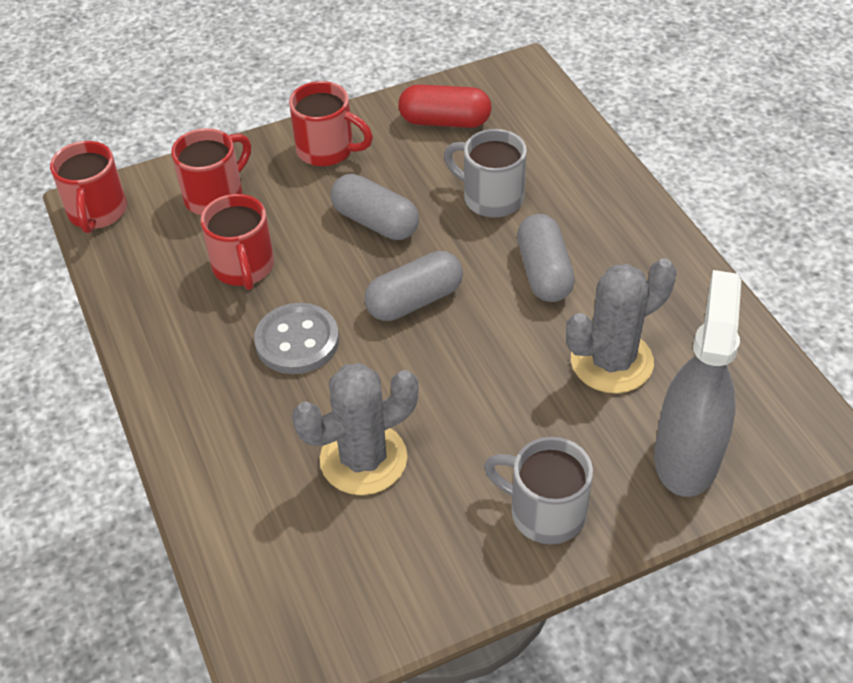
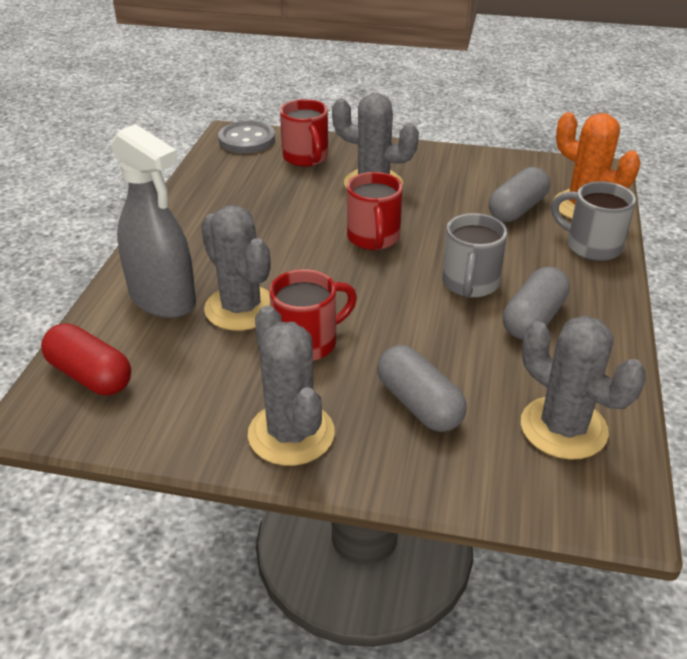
grey cactus: 2 -> 4
orange cactus: 0 -> 1
red mug: 4 -> 3

